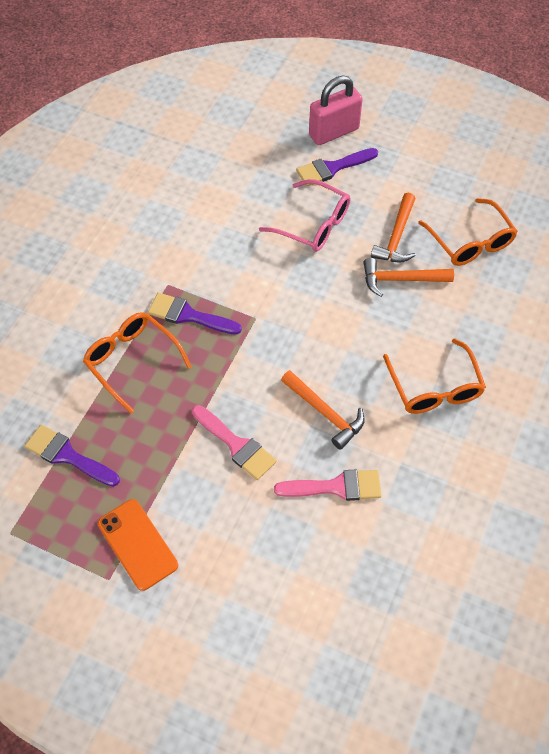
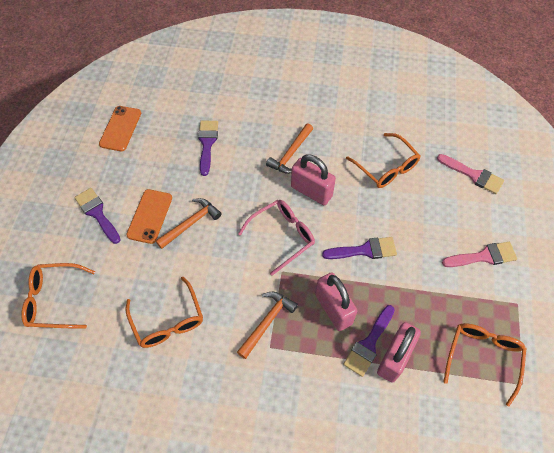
orange glasses: 3 -> 4
orange phone: 1 -> 2
pink padlock: 1 -> 3
purple brush: 3 -> 4

